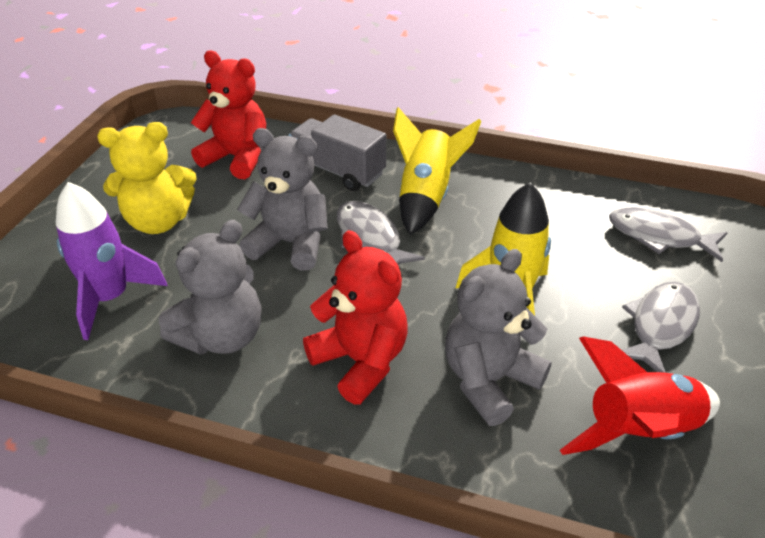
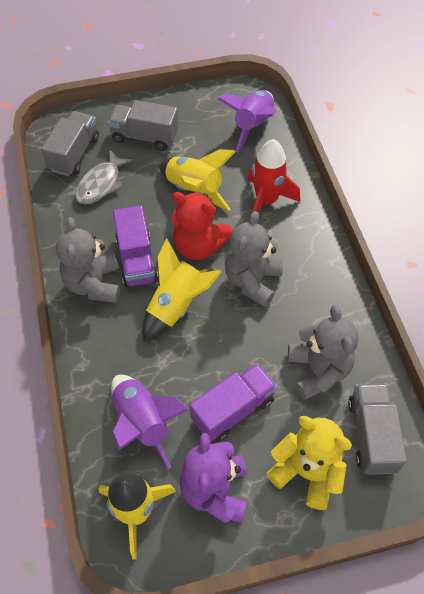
grey fish: 3 -> 1
grey truck: 1 -> 3
purple rocket: 1 -> 2
purple teddy bear: 0 -> 1
purple truck: 0 -> 2
red teddy bear: 2 -> 1
yellow rocket: 2 -> 3

